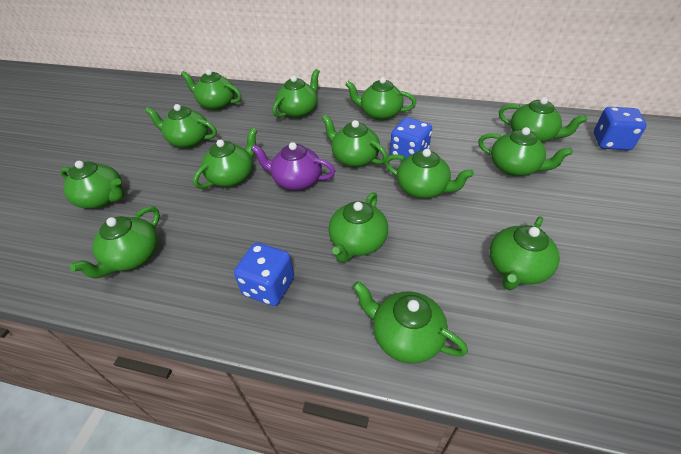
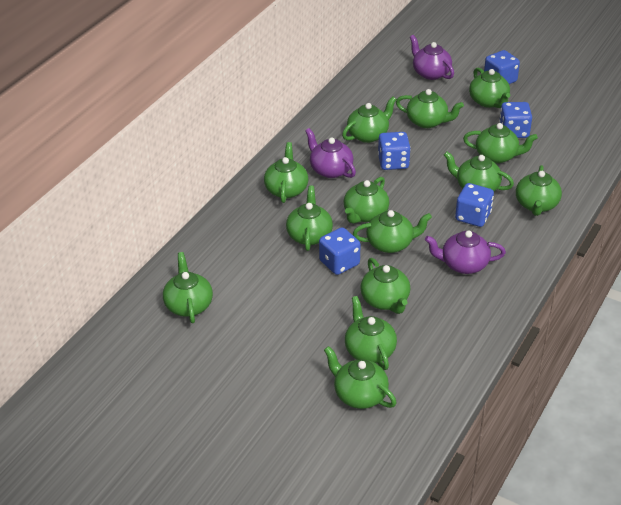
blue dice: 3 -> 5
purple teapot: 1 -> 3

